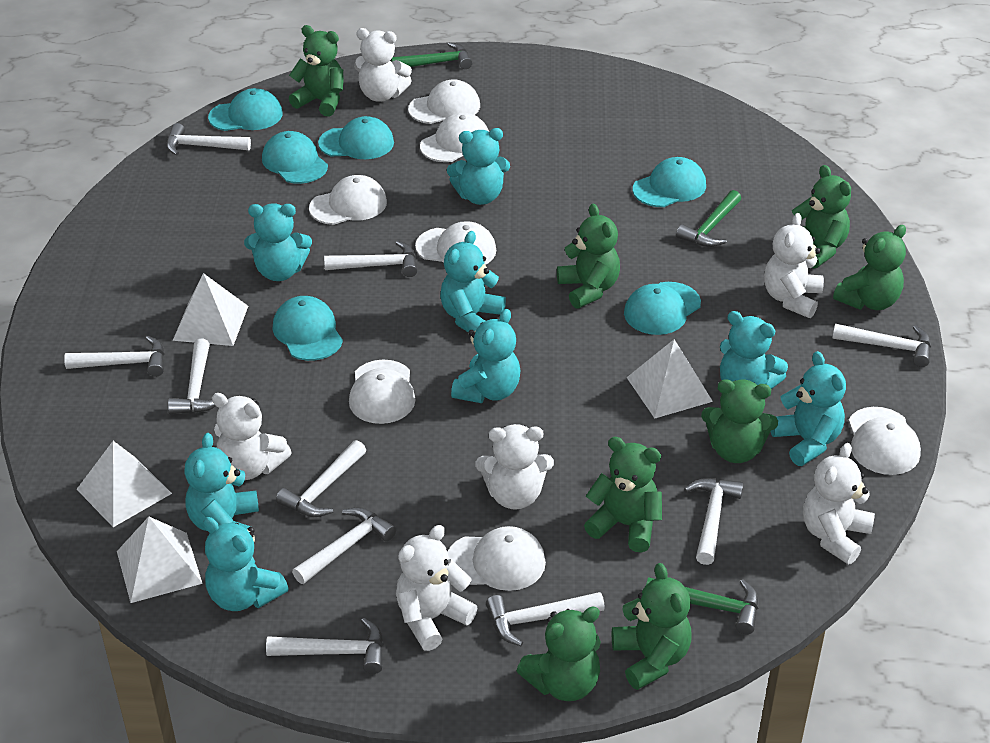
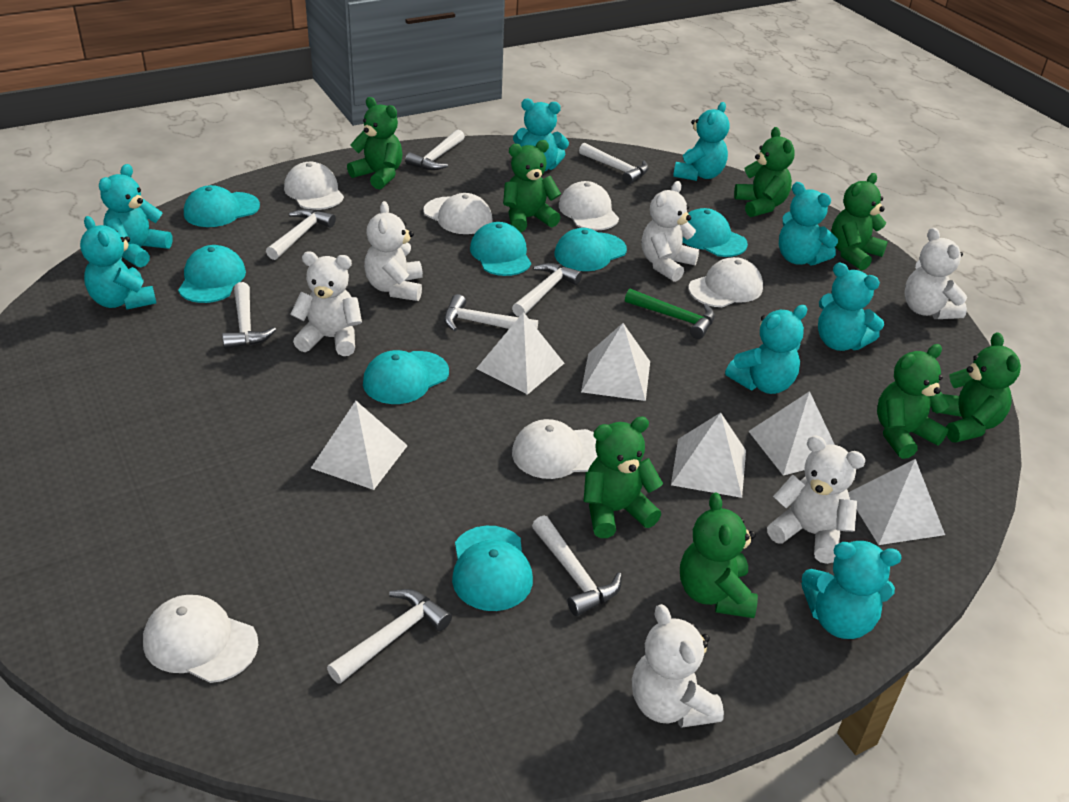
green hammer: 3 -> 1
turquoise cap: 6 -> 7
white cap: 7 -> 6
white hammer: 10 -> 8
white pyramid: 4 -> 6

